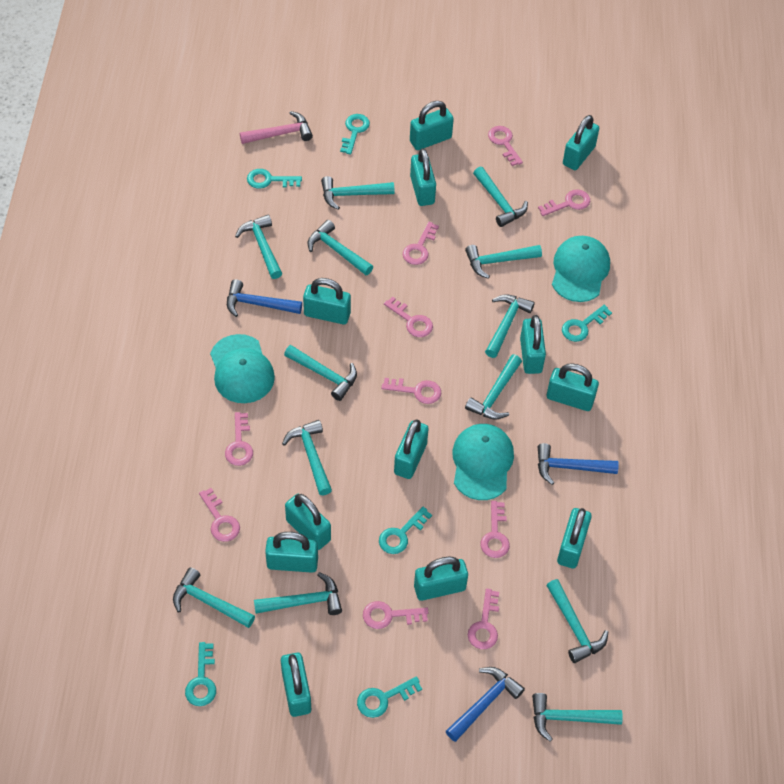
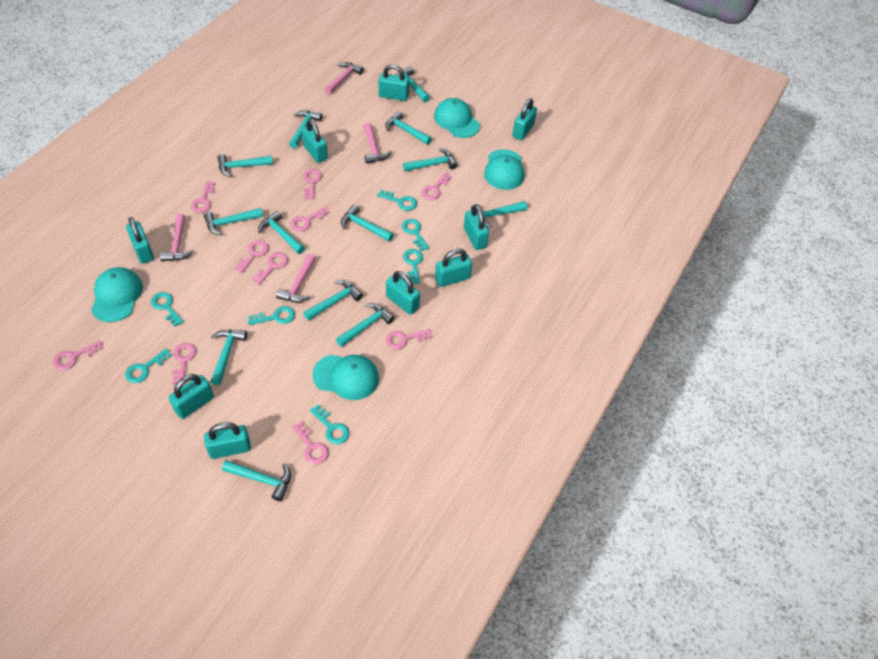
blue hammer: 3 -> 0
pink hammer: 1 -> 4
turquoise cap: 3 -> 4
turquoise key: 6 -> 7
turquoise padlock: 12 -> 9

